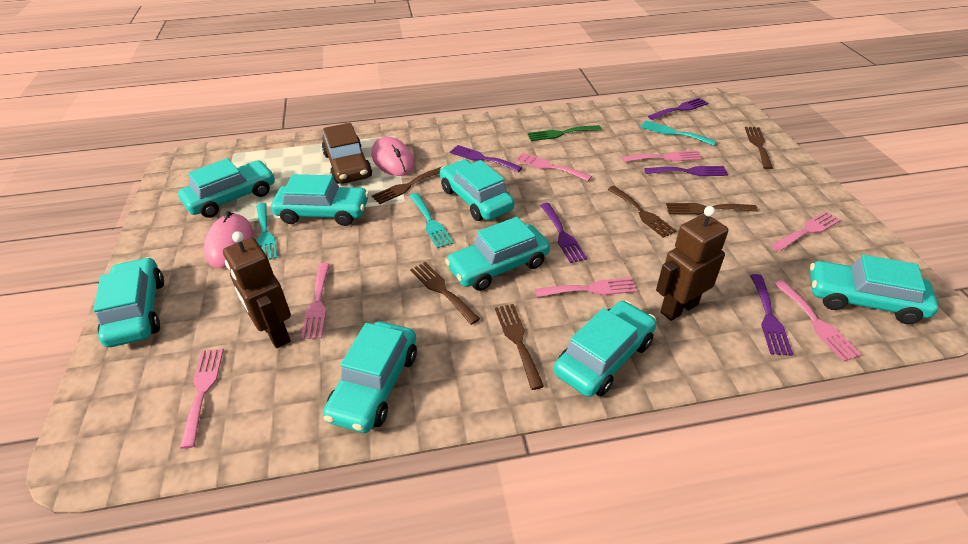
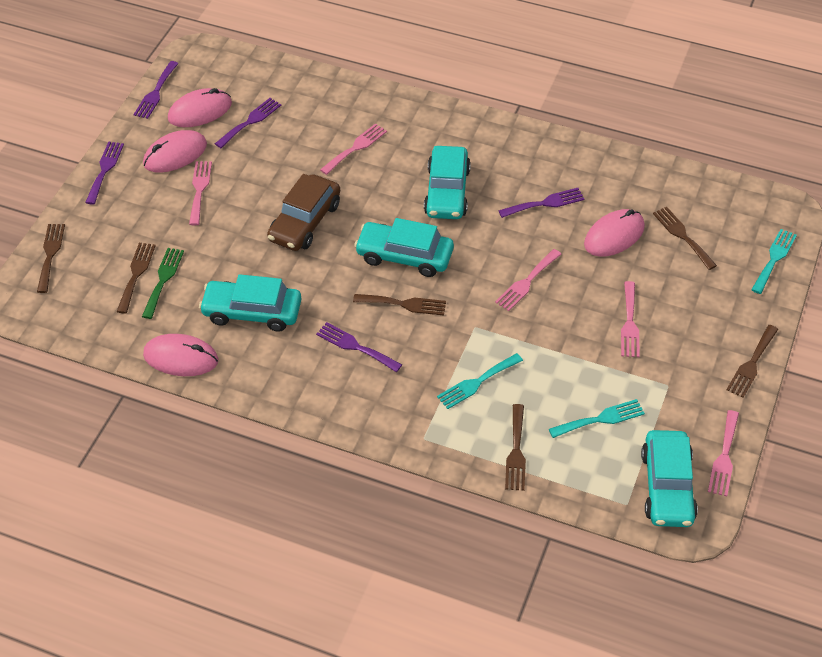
brown robot: 2 -> 0
pink fork: 7 -> 5
pink mouse: 2 -> 4
turquoise car: 8 -> 4

